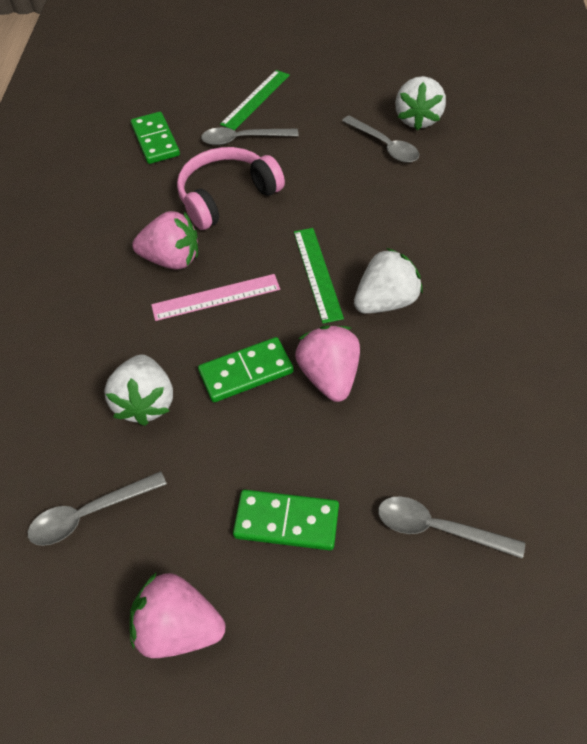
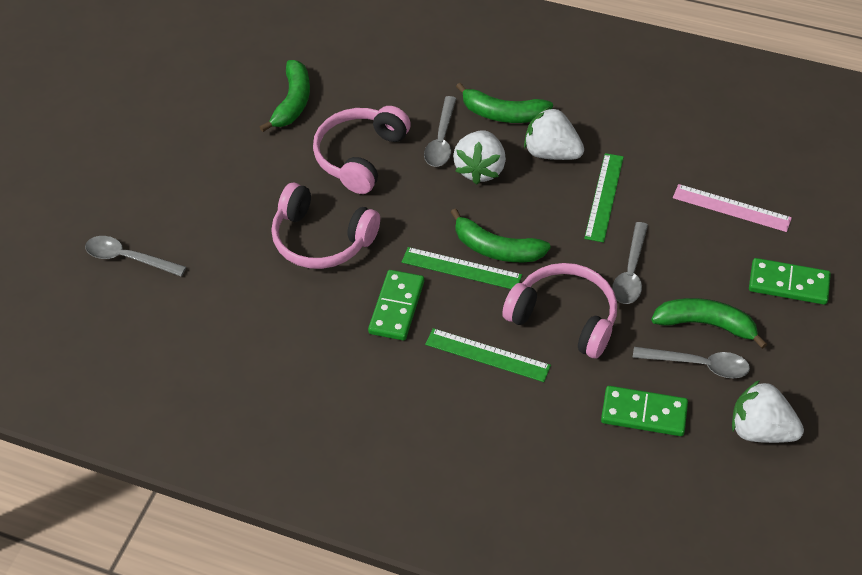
green banana: 0 -> 4
green ruler: 2 -> 3
pink headphones: 1 -> 3
pink strawberry: 3 -> 0

